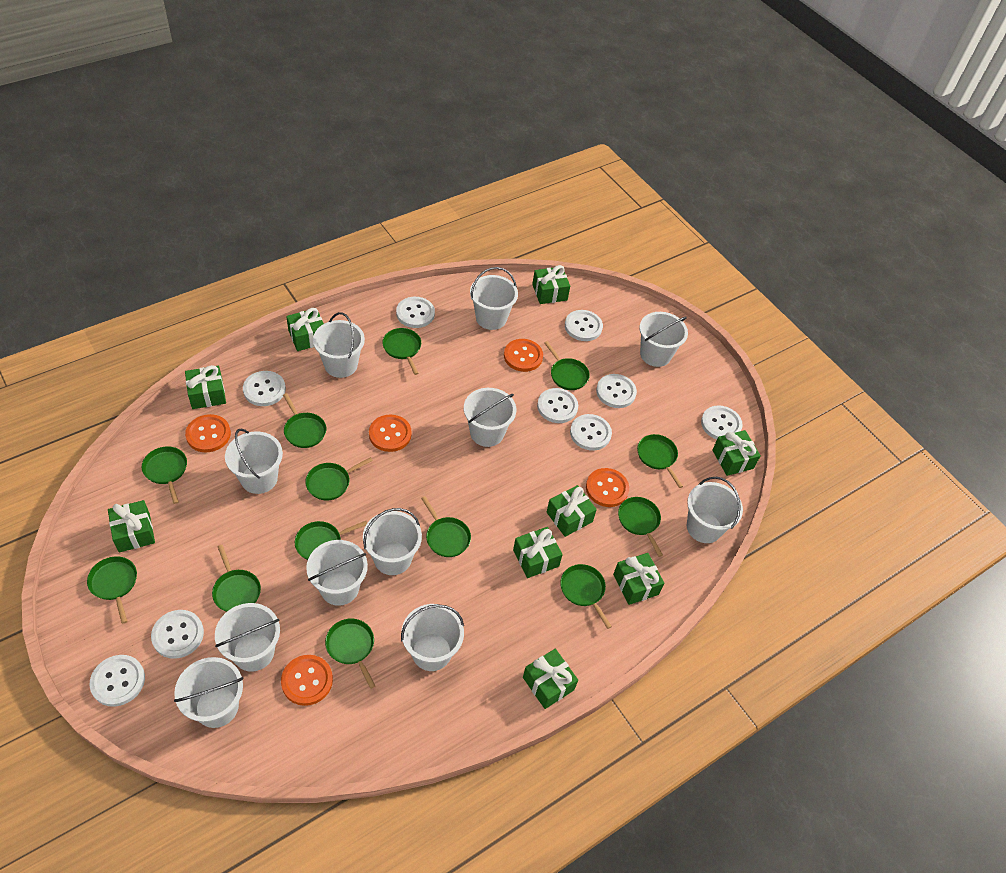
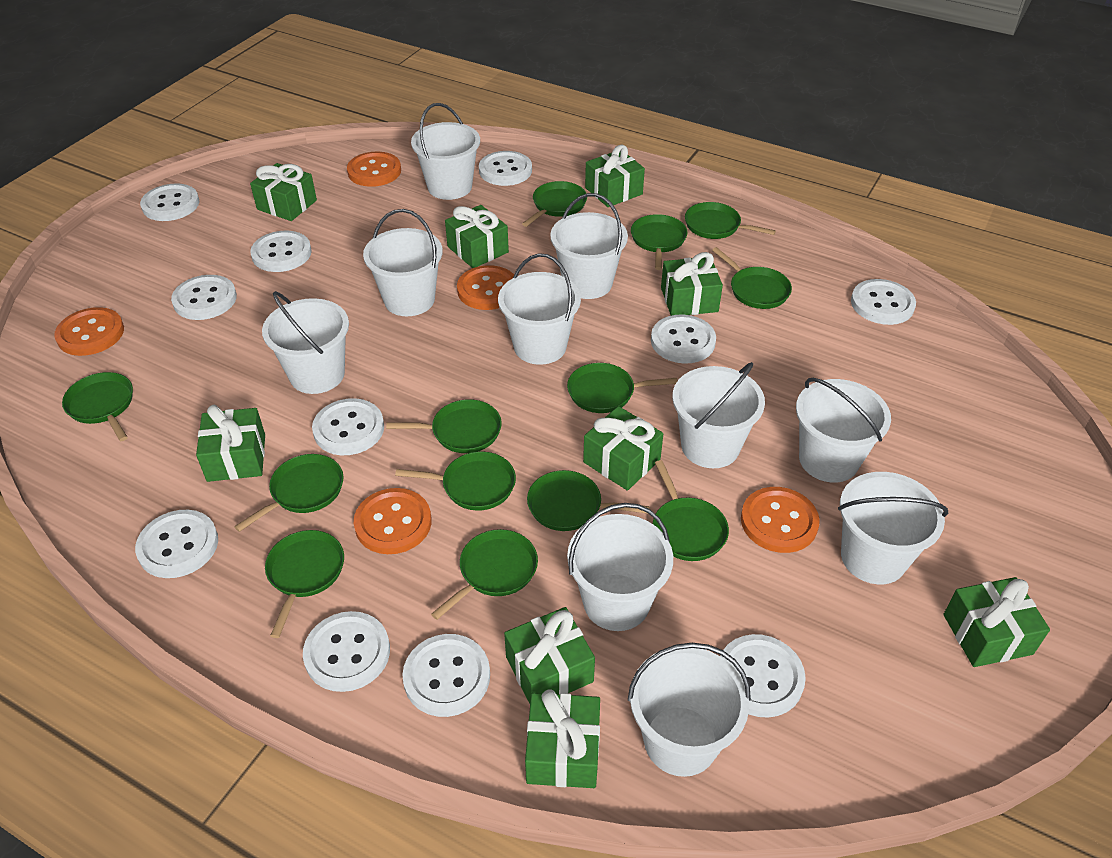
white bucket: 11 -> 10
white button: 9 -> 11

